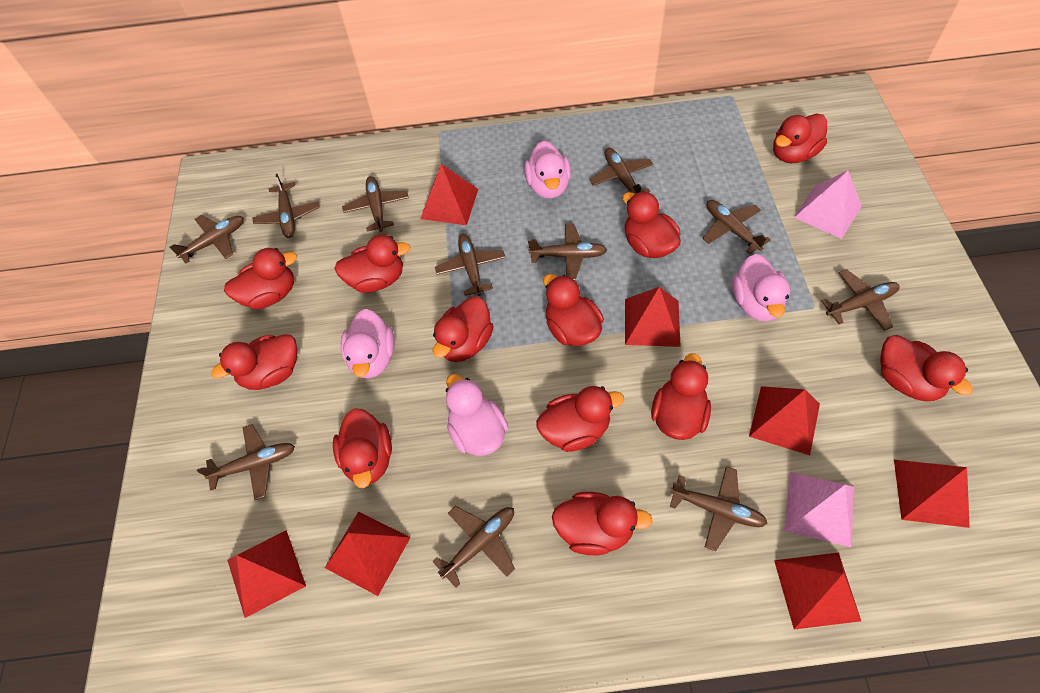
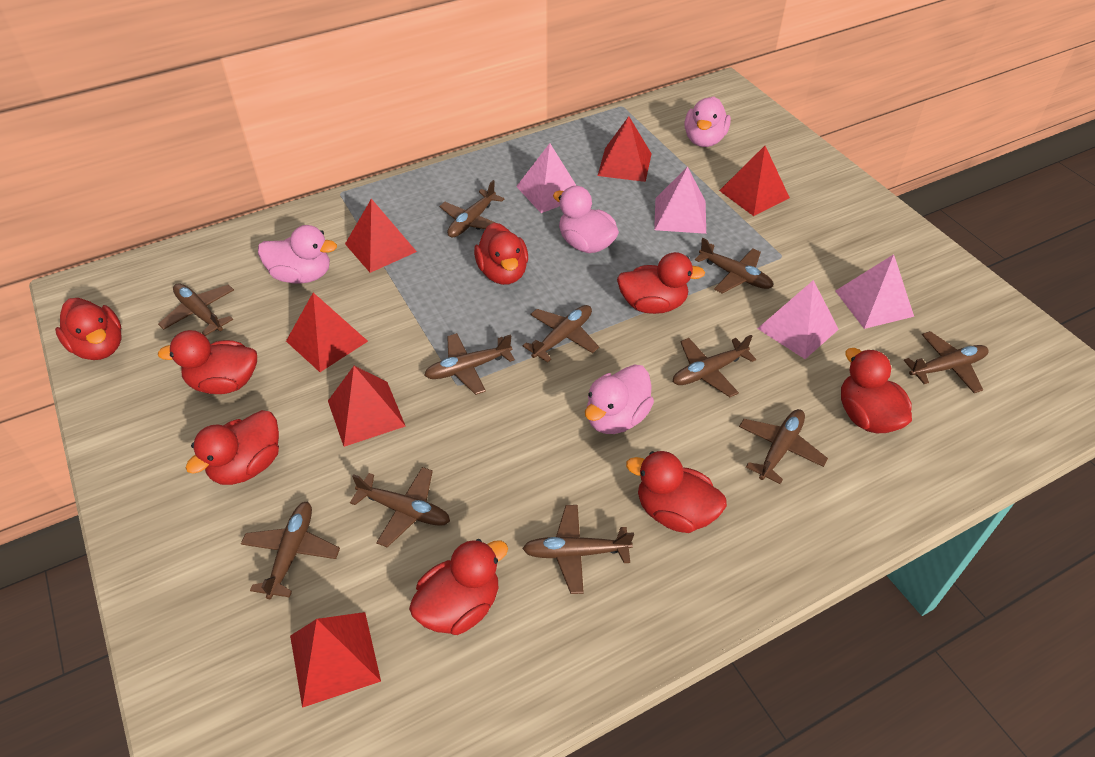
pink pyramid: 2 -> 4
red duck: 12 -> 8
red pyramid: 7 -> 6

